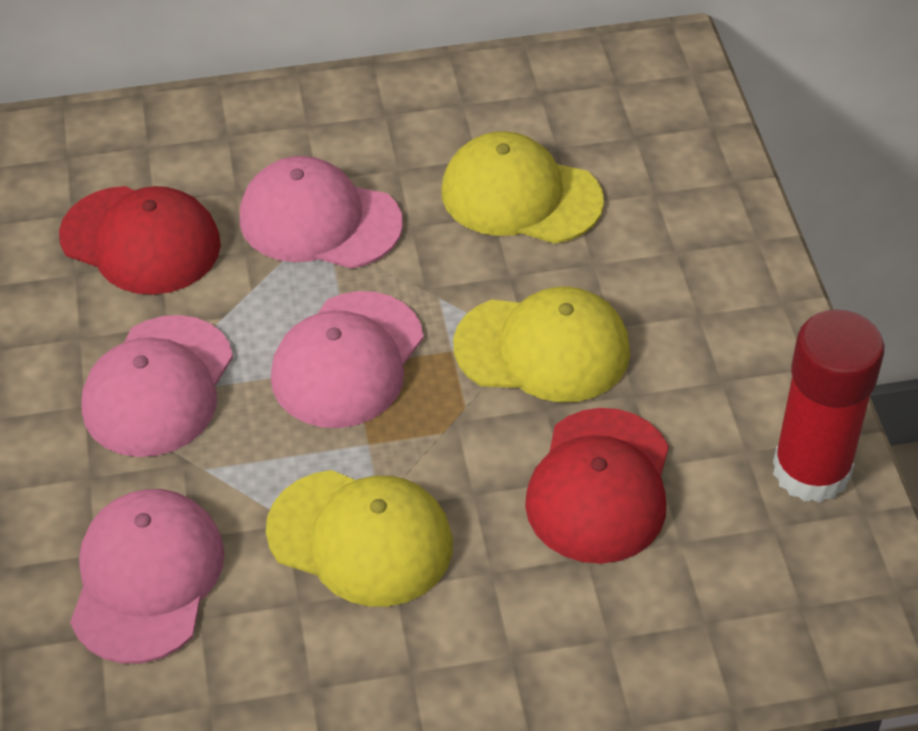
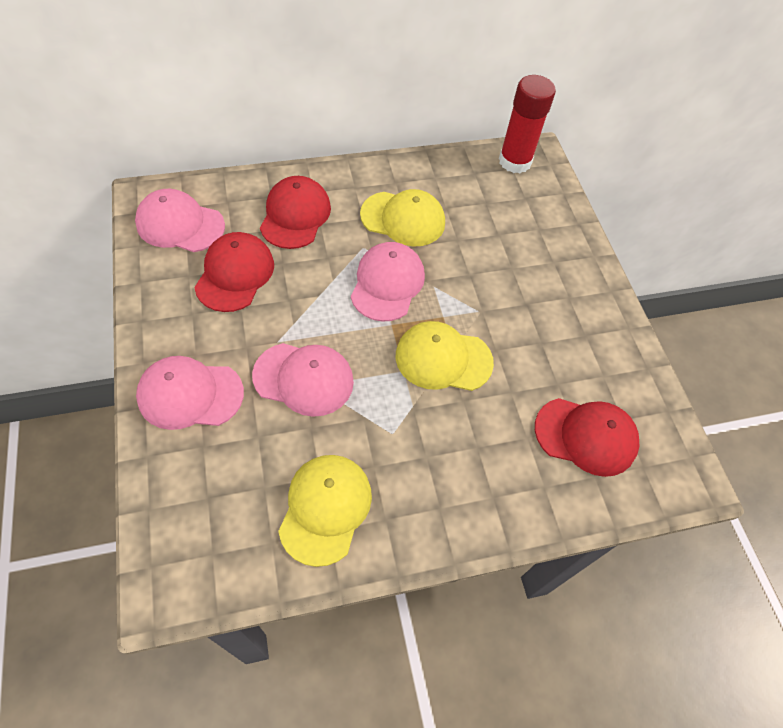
red cap: 2 -> 3

